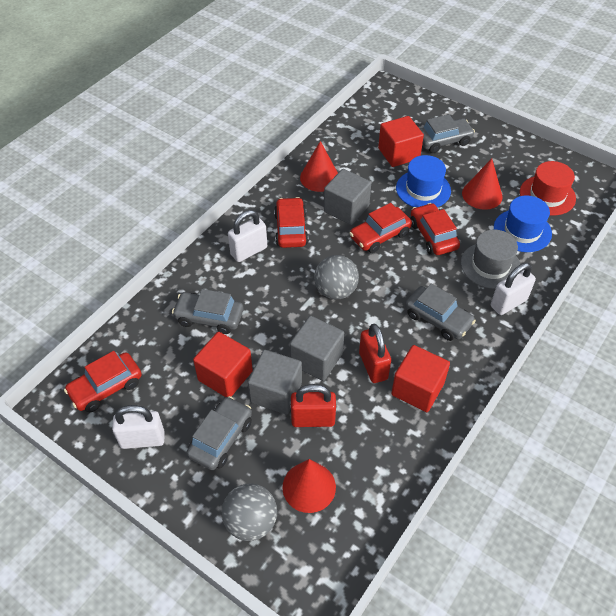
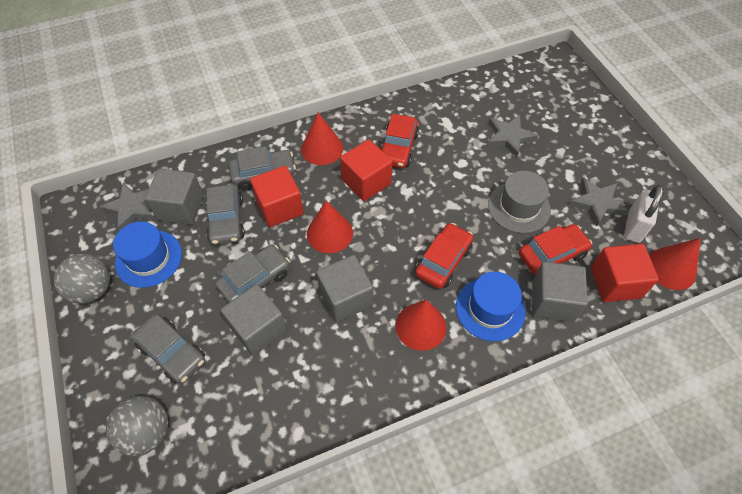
grey cube: 3 -> 4
grey star: 0 -> 3
red car: 4 -> 3
red cone: 3 -> 4
red hat: 1 -> 0
red padlock: 2 -> 0
white padlock: 3 -> 1

